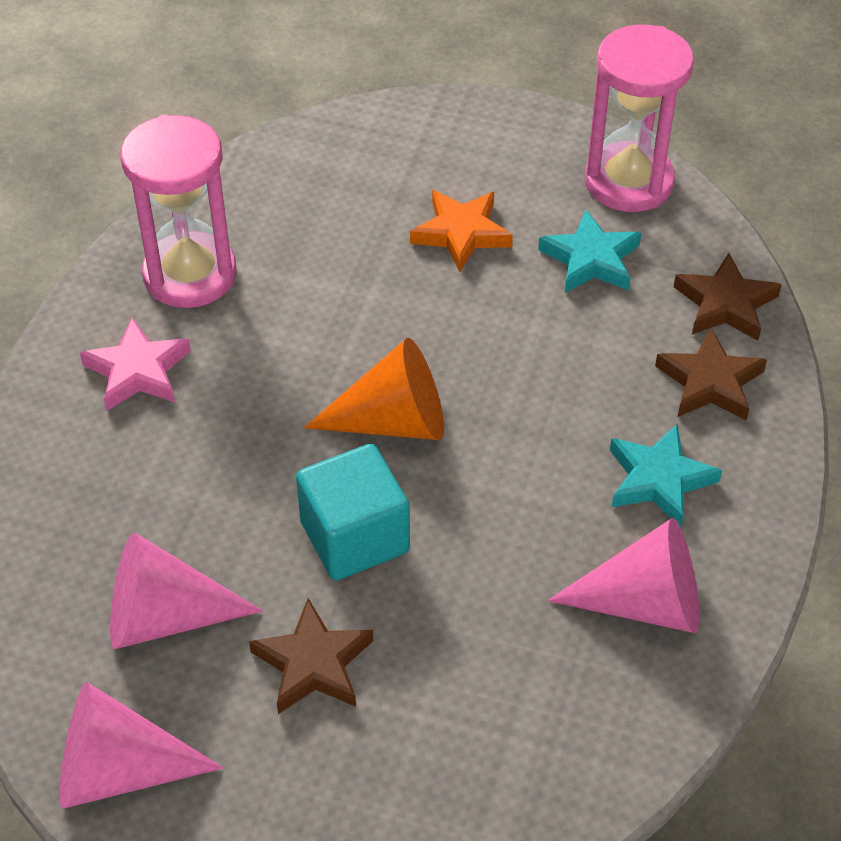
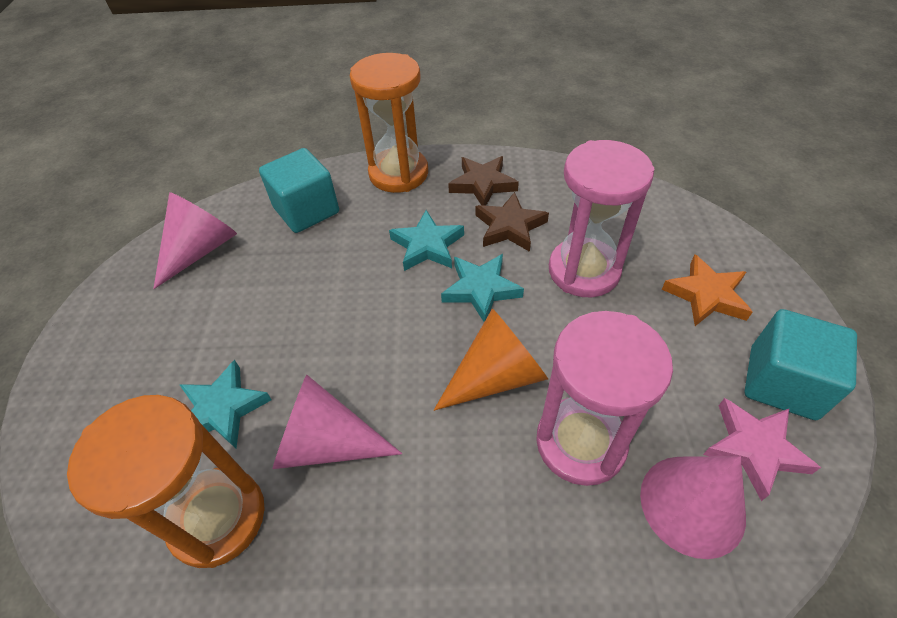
brown star: 3 -> 2
orange hourglass: 0 -> 2
turquoise cube: 1 -> 2
turquoise star: 2 -> 3

